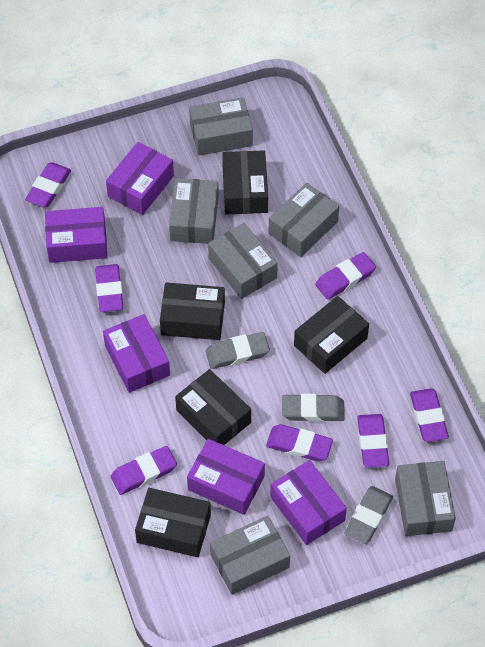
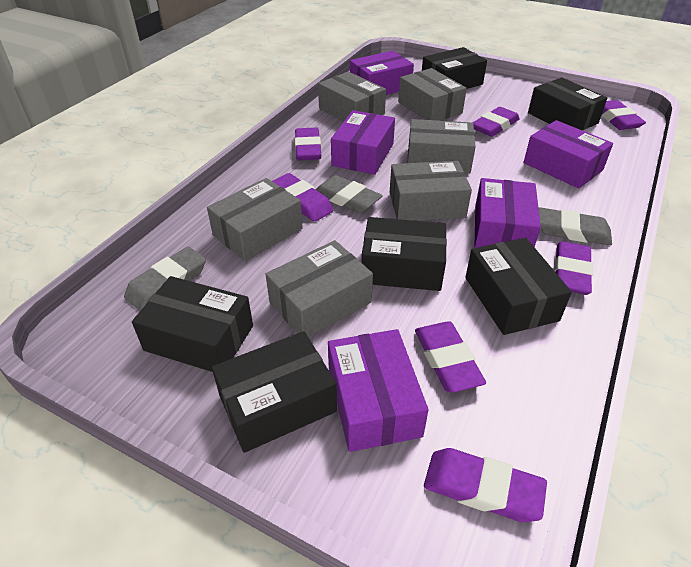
black box: 5 -> 6

